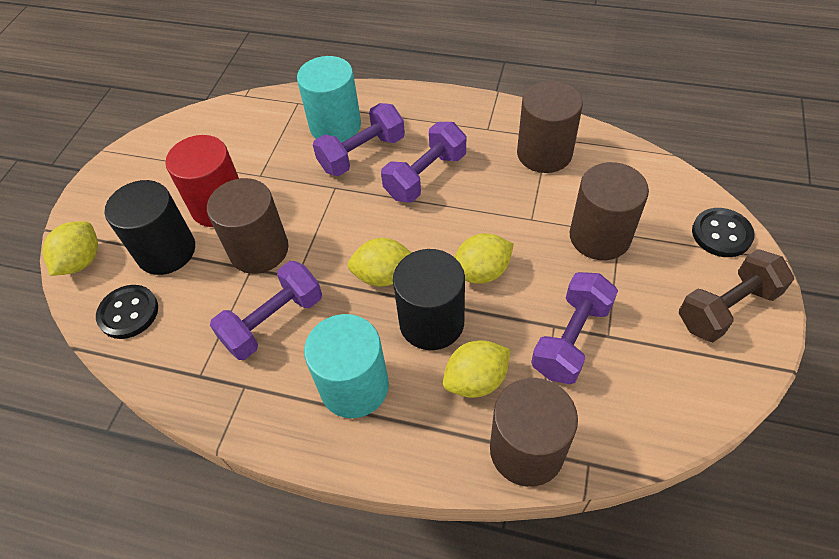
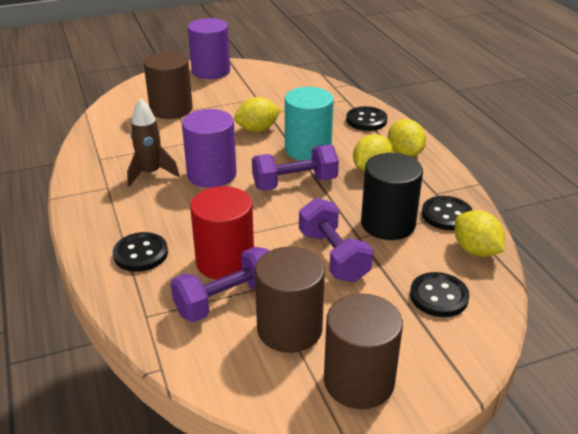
black button: 2 -> 4
black cylinder: 2 -> 1
brown cylinder: 4 -> 3
brown dumbbell: 1 -> 0
brown rocket: 0 -> 1
purple cylinder: 0 -> 2
purple dumbbell: 4 -> 3
turquoise cylinder: 2 -> 1

